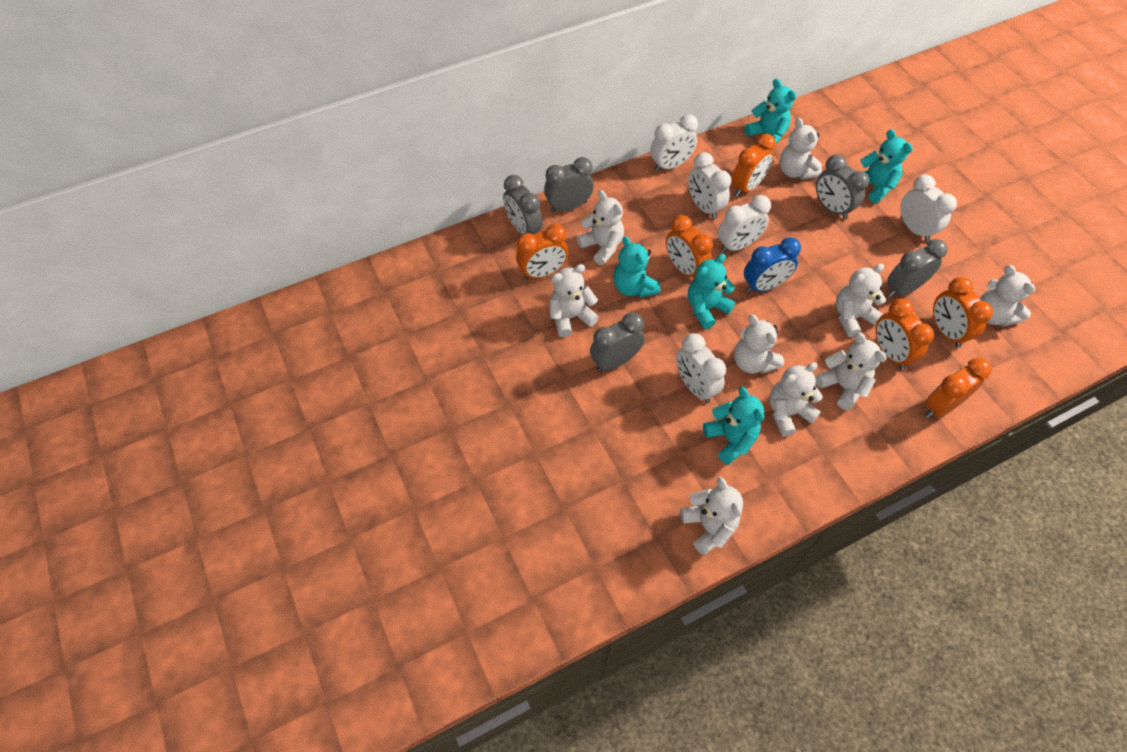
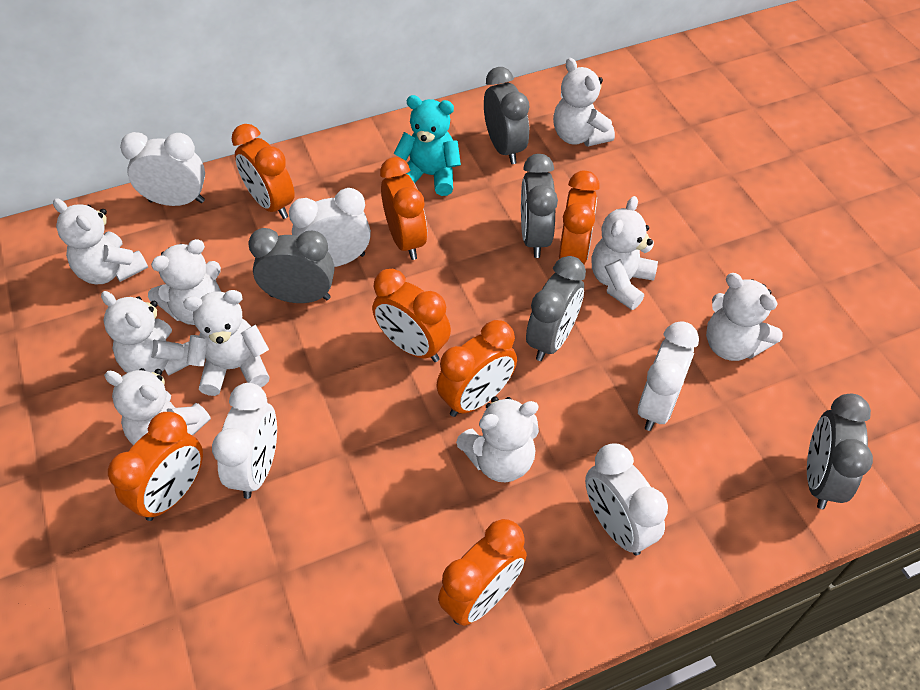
blue clock: 1 -> 0
orange clock: 6 -> 7
turquoise teddy bear: 5 -> 1

